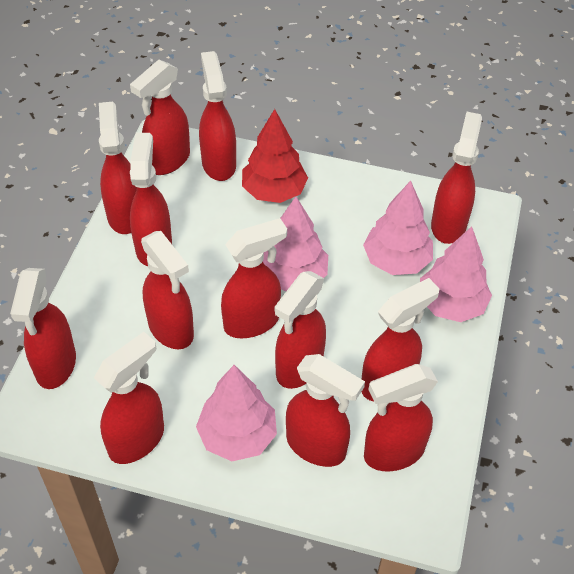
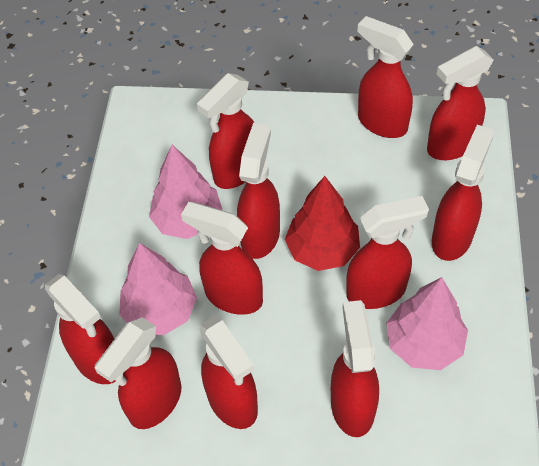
pink tree: 4 -> 3
red spray bottle: 13 -> 11

